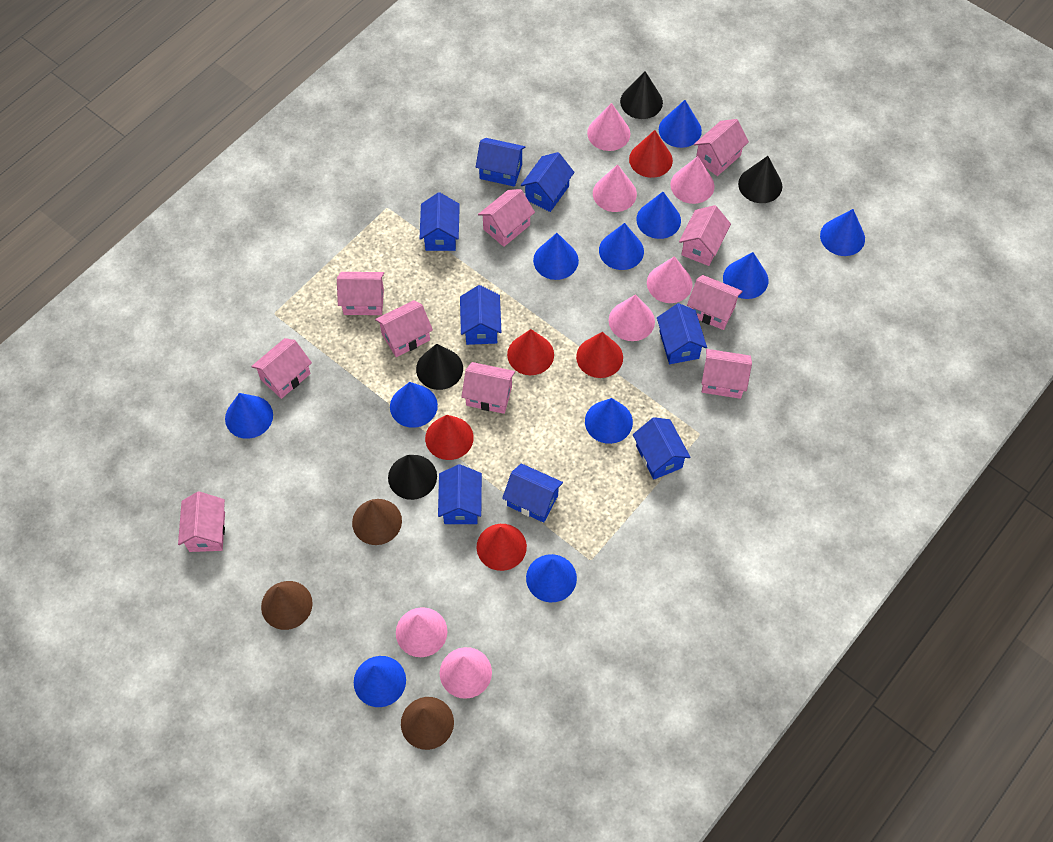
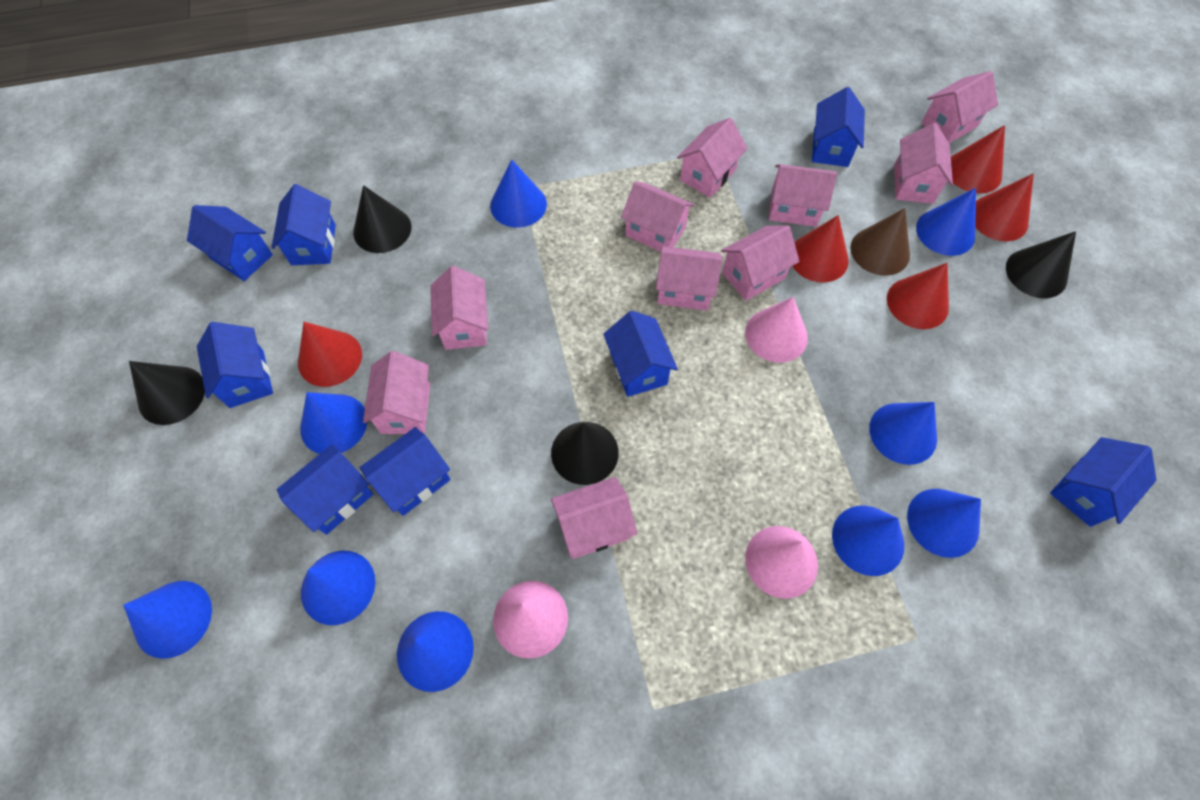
blue cone: 11 -> 9
brown cone: 3 -> 1
pink cone: 7 -> 3

